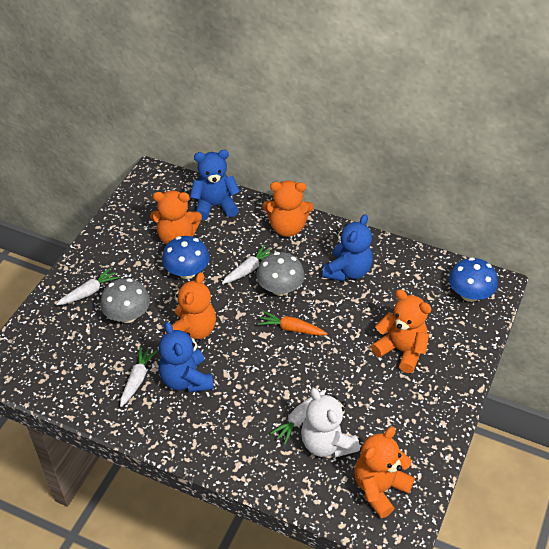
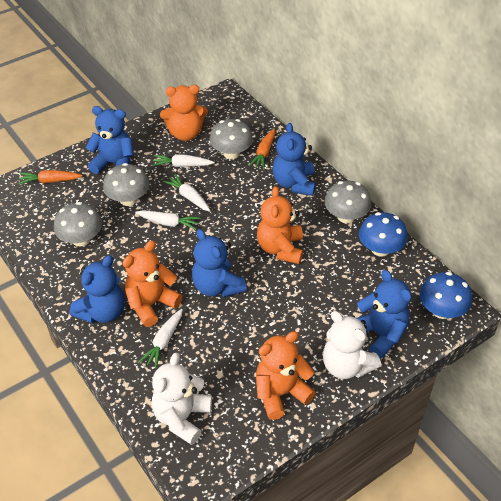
blue teddy bear: 3 -> 5
grey mushroom: 2 -> 4
orange carrot: 1 -> 2
orange teddy bear: 5 -> 4
white teddy bear: 1 -> 2

